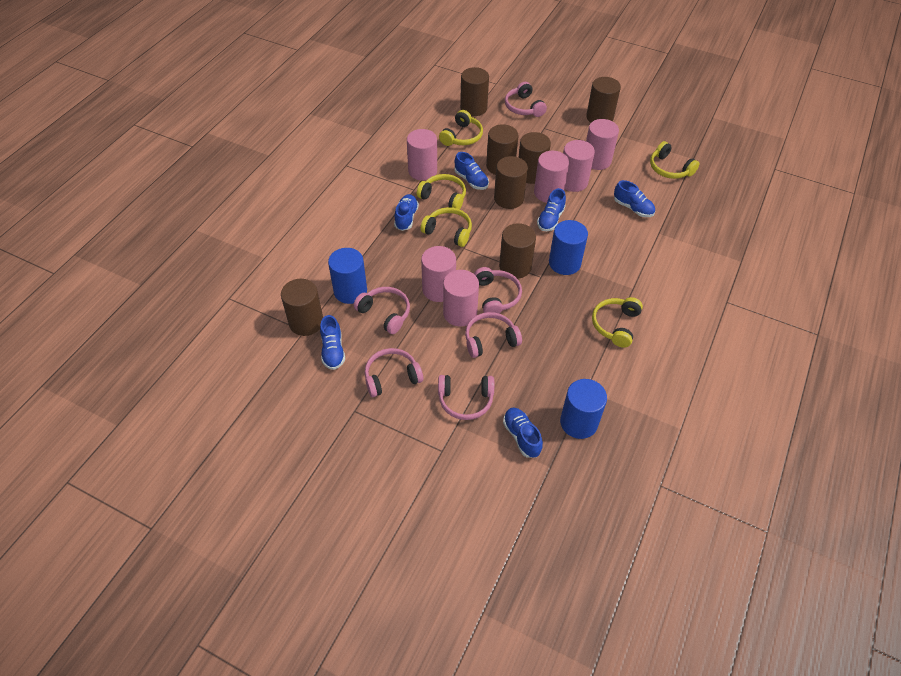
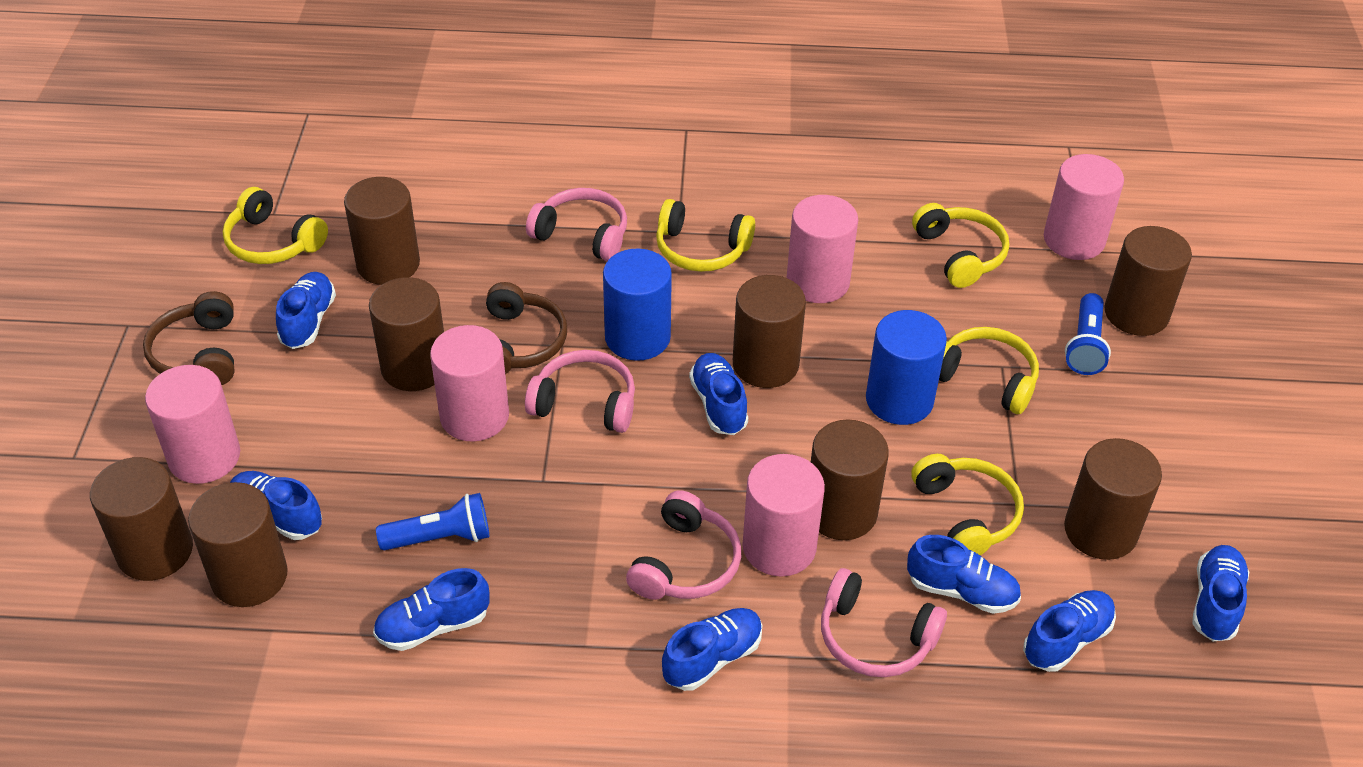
blue cylinder: 3 -> 2
blue flashlight: 0 -> 2
blue shoe: 6 -> 8
brown cylinder: 7 -> 8
brown headphones: 0 -> 2
pink cylinder: 6 -> 5
pink headphones: 6 -> 4

